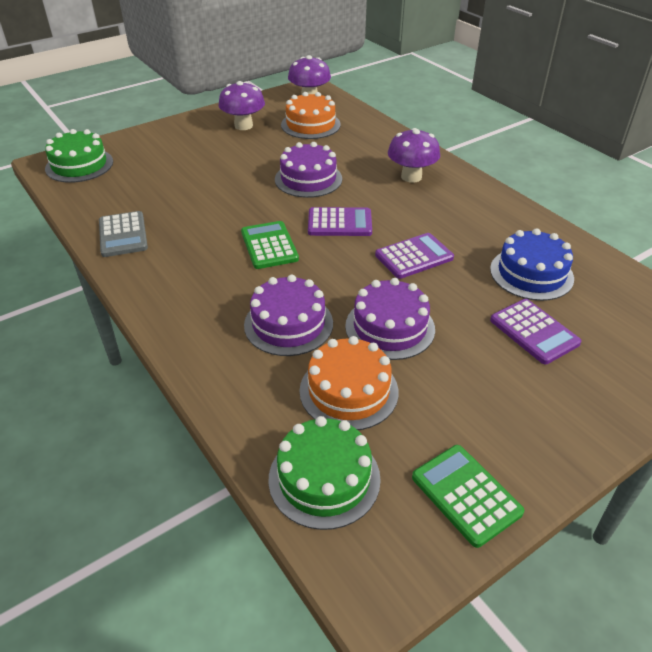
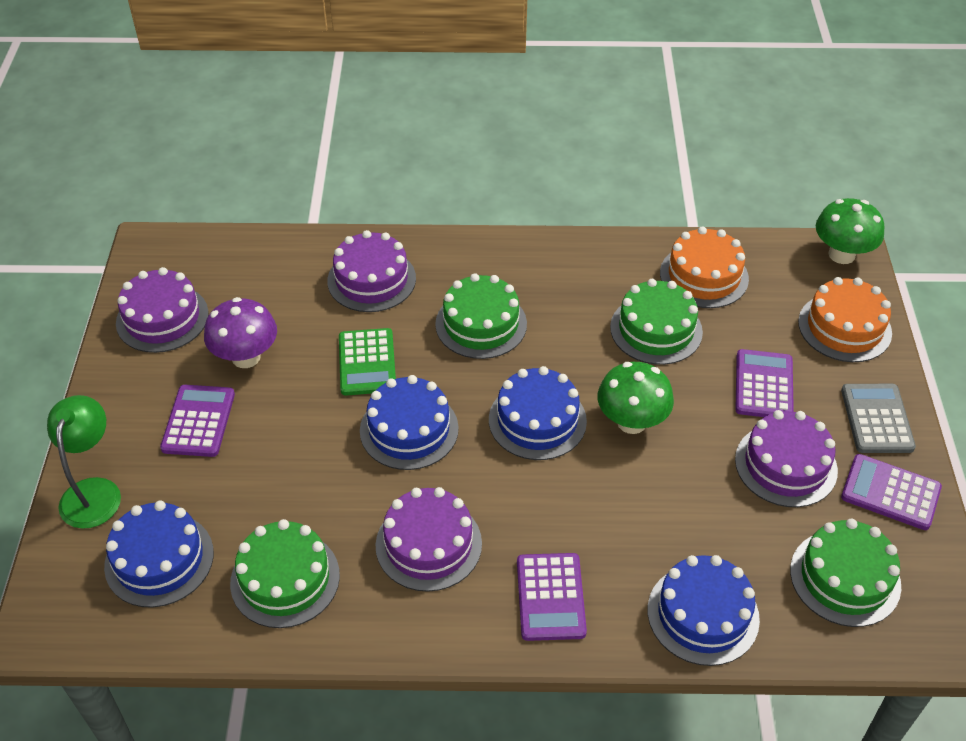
blue cake: 1 -> 4
green cake: 2 -> 4
green calculator: 2 -> 1
green lamp: 0 -> 1
green mushroom: 0 -> 2
purple cake: 3 -> 4
purple calculator: 3 -> 4
purple mushroom: 3 -> 1

